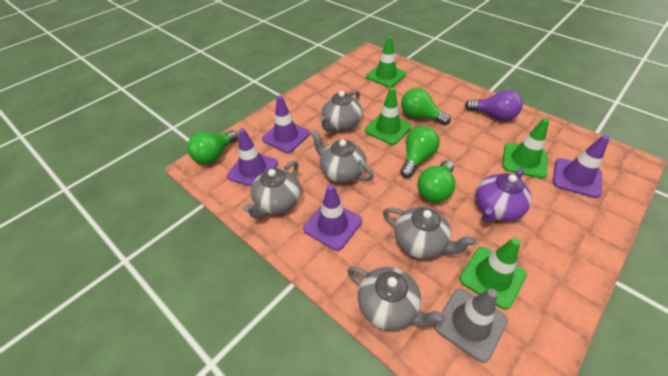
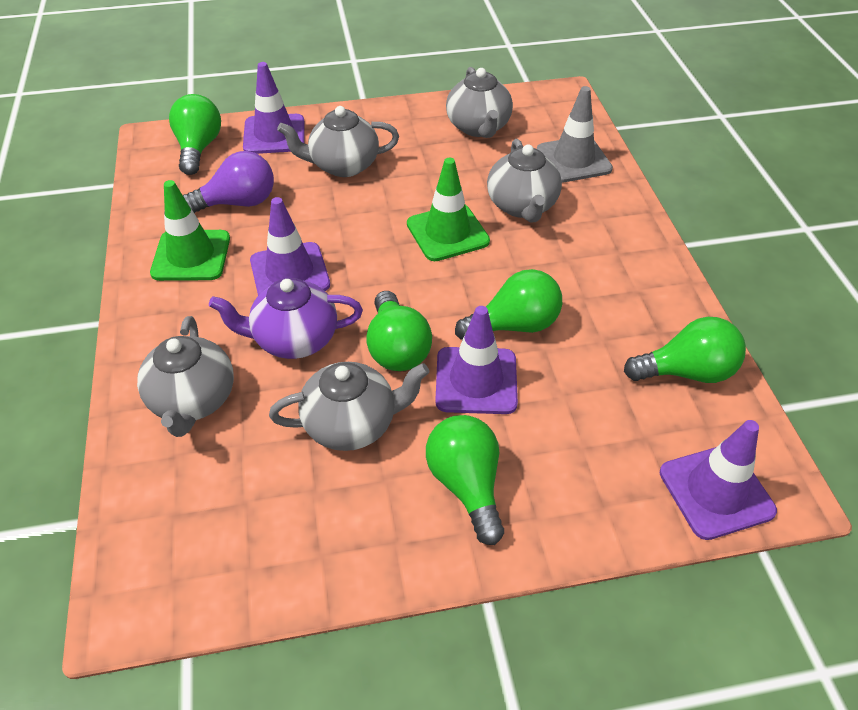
green light bulb: 4 -> 5
green traffic cone: 4 -> 2

